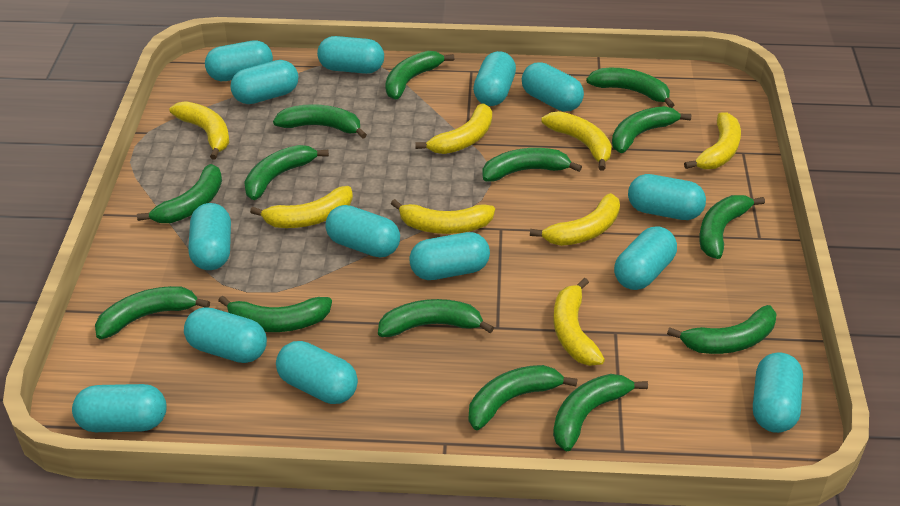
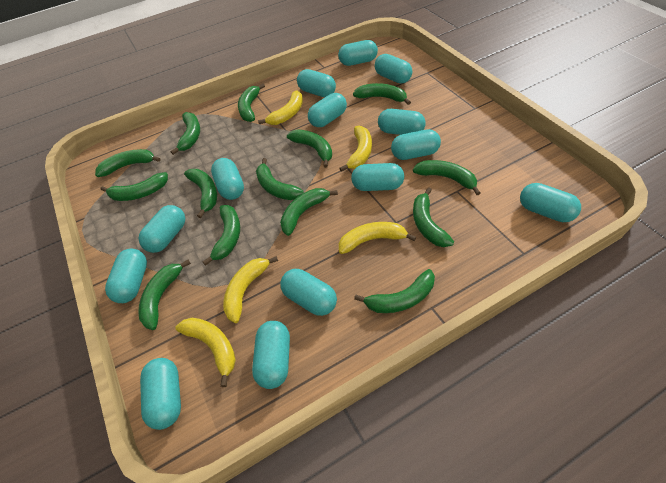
yellow banana: 8 -> 5

